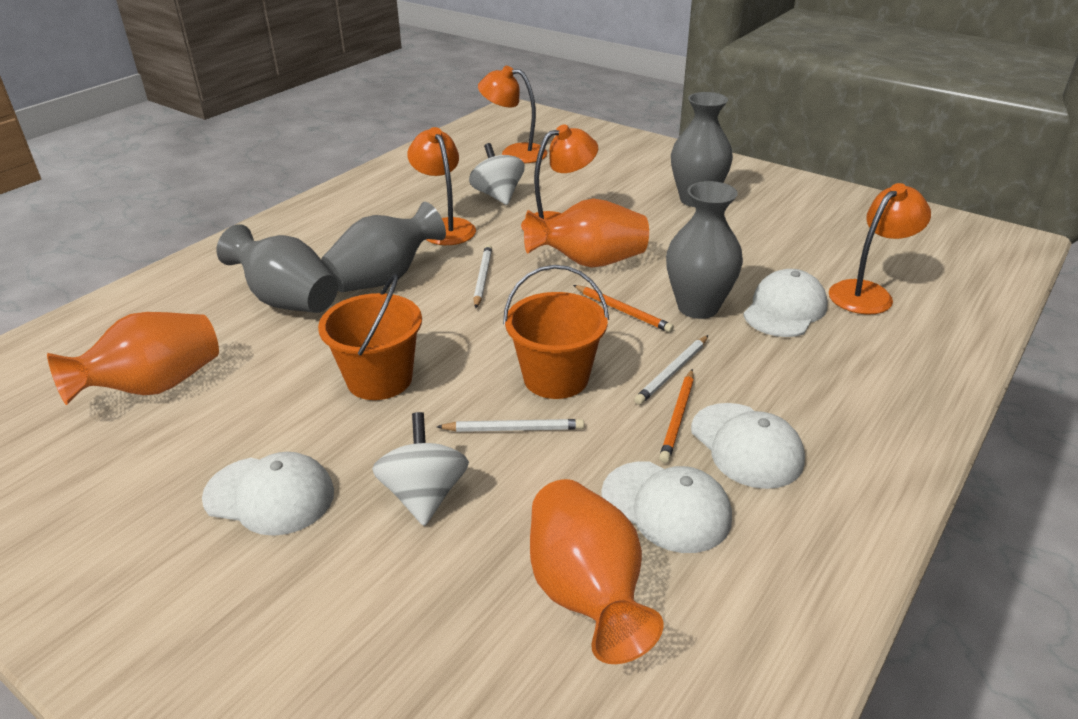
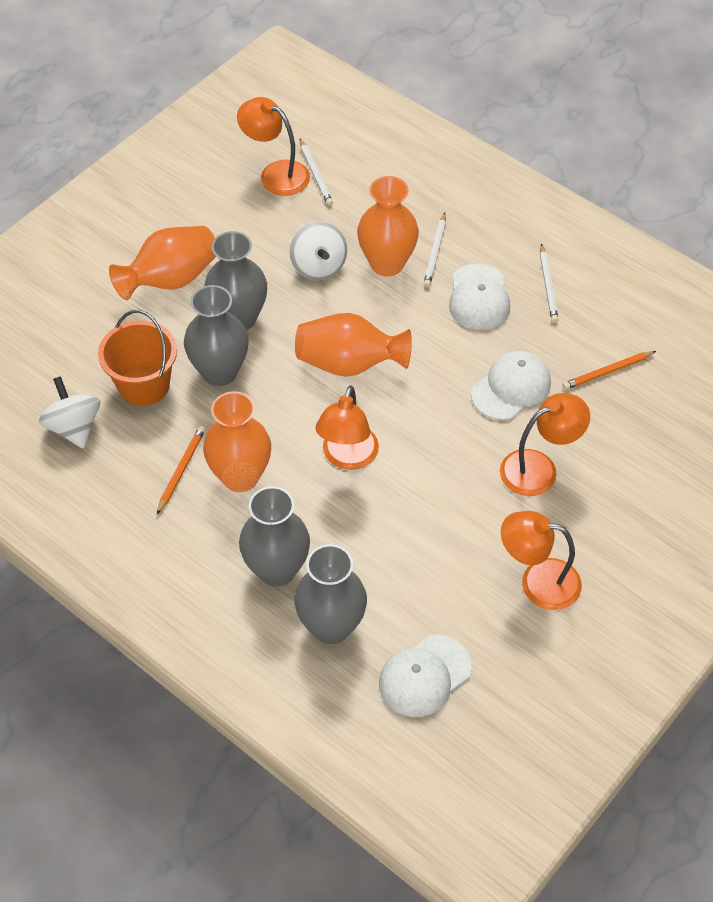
orange bucket: 2 -> 1
orange vase: 3 -> 4
white cap: 4 -> 3

